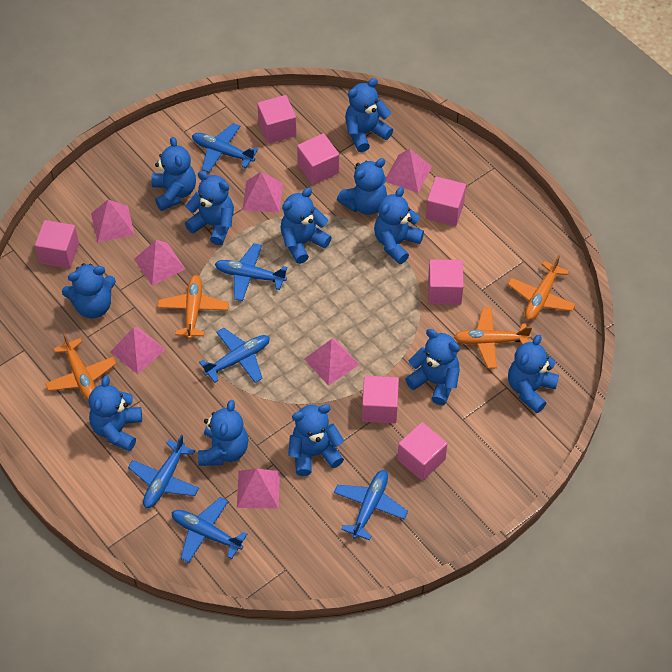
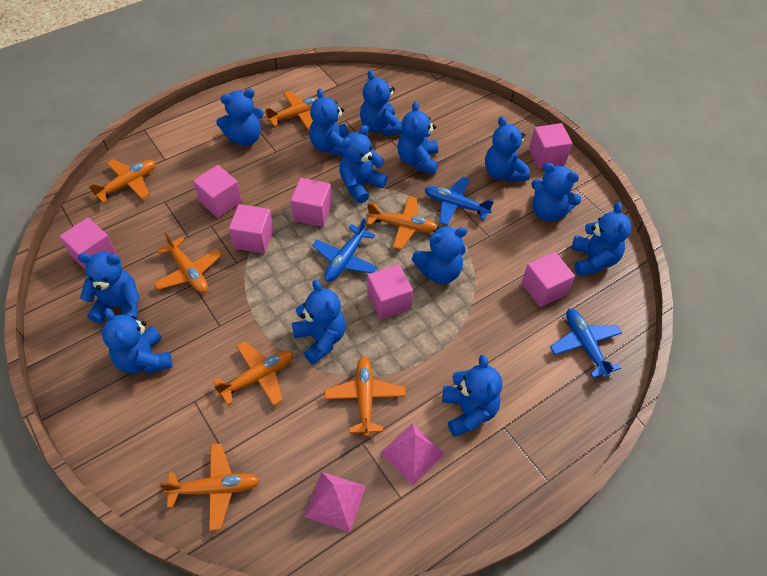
blue plane: 6 -> 3
blue teddy bear: 12 -> 13
orange plane: 4 -> 7
pink pyramid: 7 -> 2

